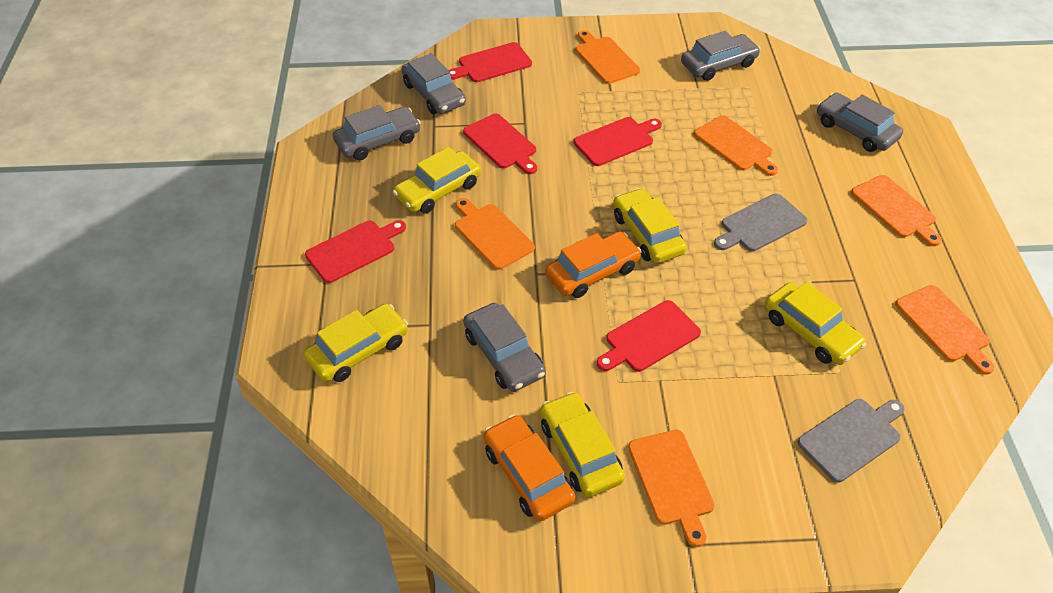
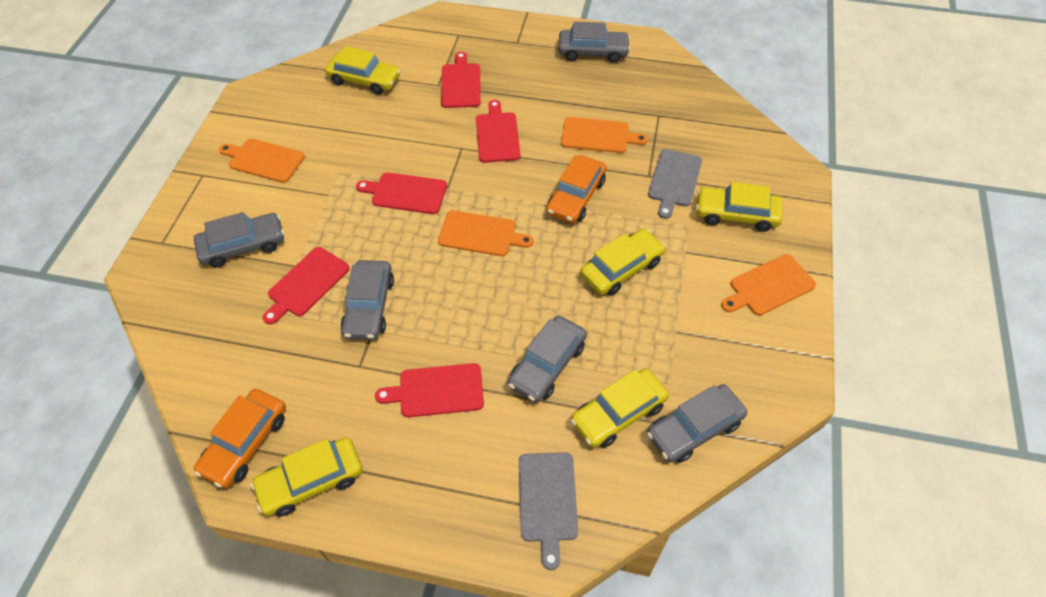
orange cutting board: 6 -> 4

